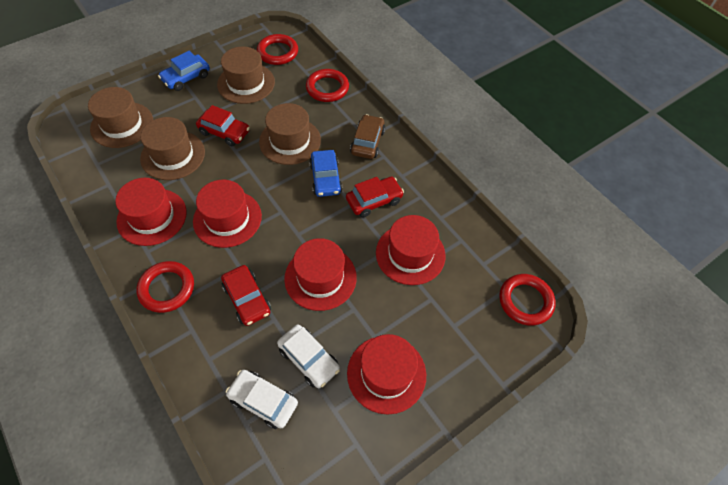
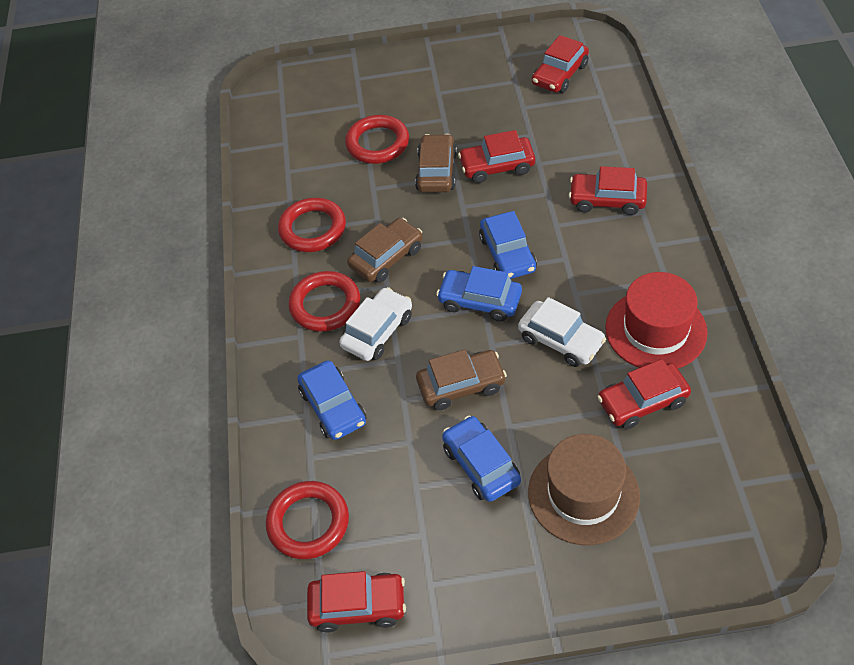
blue car: 2 -> 4
brown car: 1 -> 3
brown hat: 4 -> 1
red car: 3 -> 5
red hat: 5 -> 1

